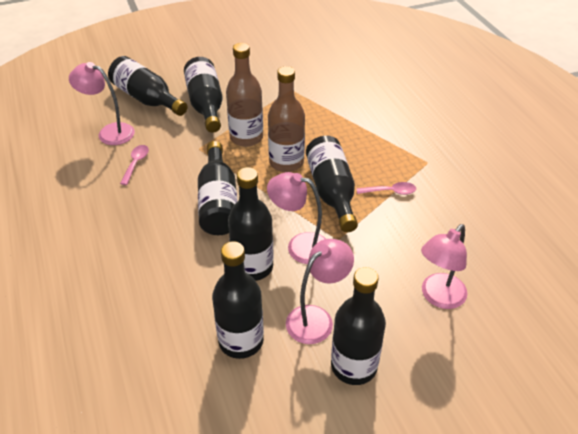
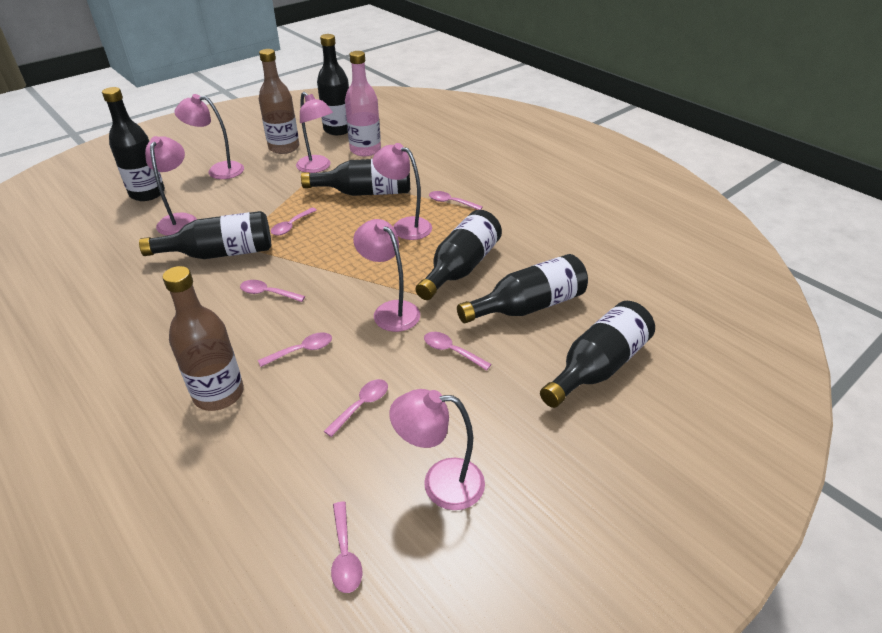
pink bottle: 0 -> 1
pink lamp: 4 -> 6
pink spoon: 2 -> 7

